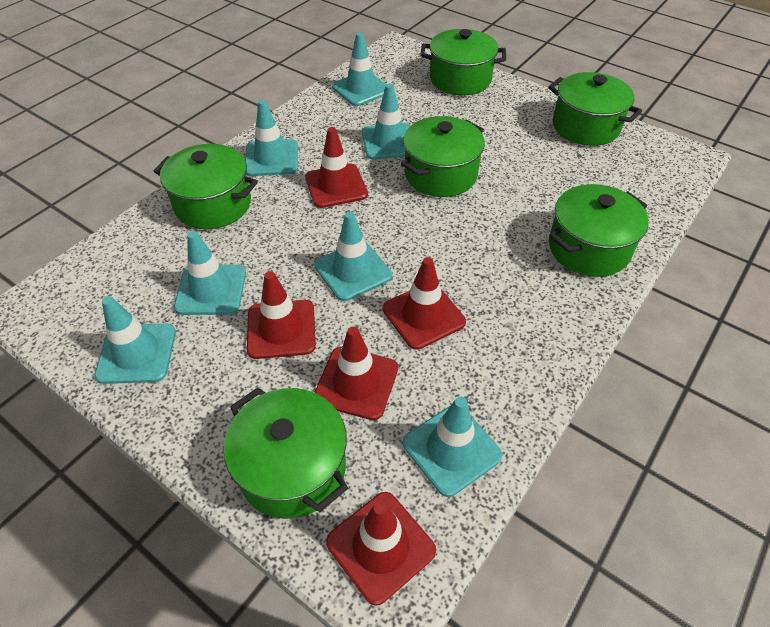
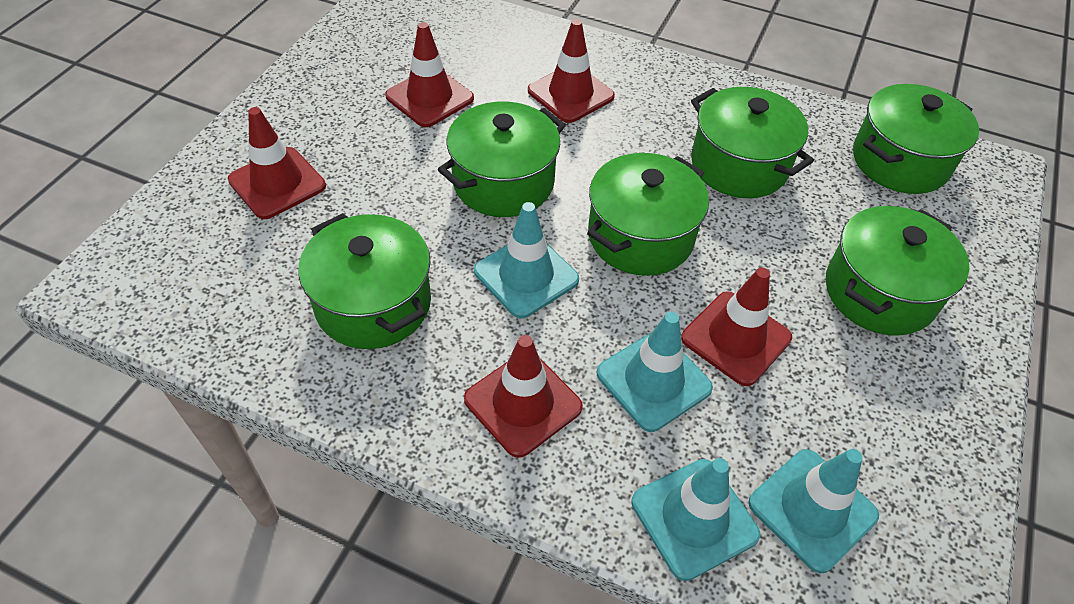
turquoise traffic cone: 7 -> 4

